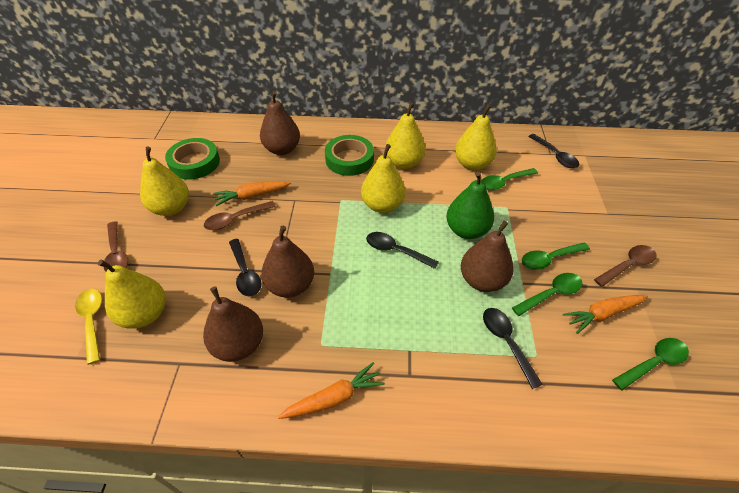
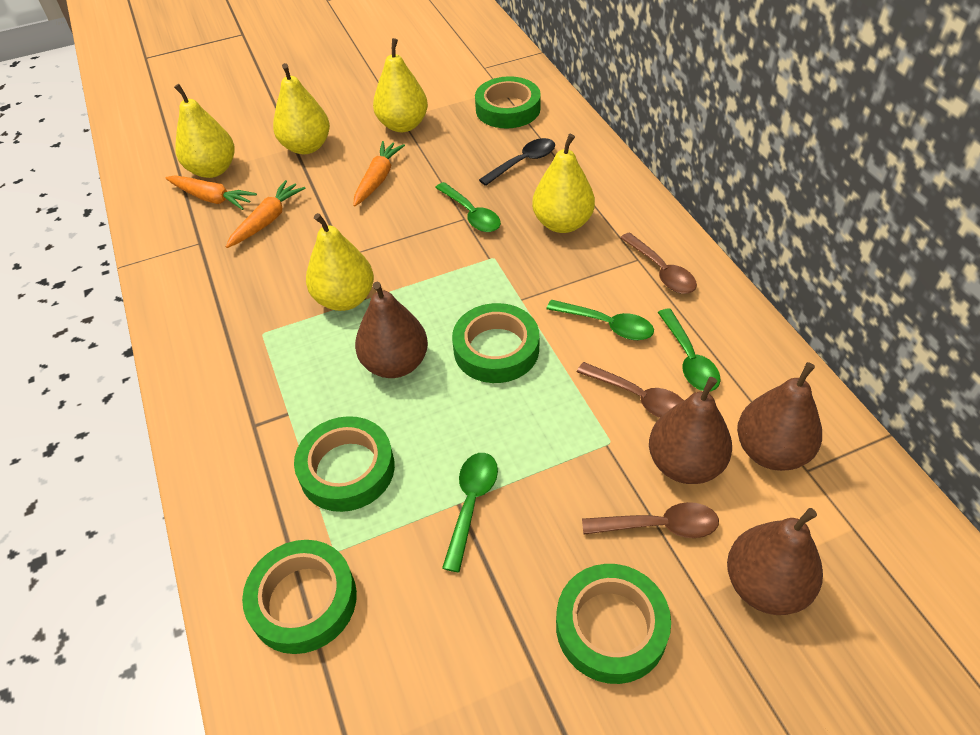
black spoon: 4 -> 1
green pear: 1 -> 0
green tape: 2 -> 5
yellow spoon: 1 -> 0

